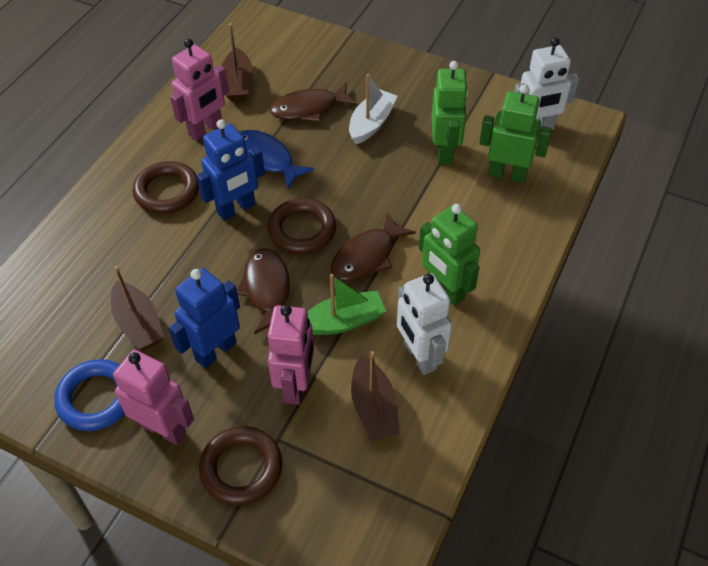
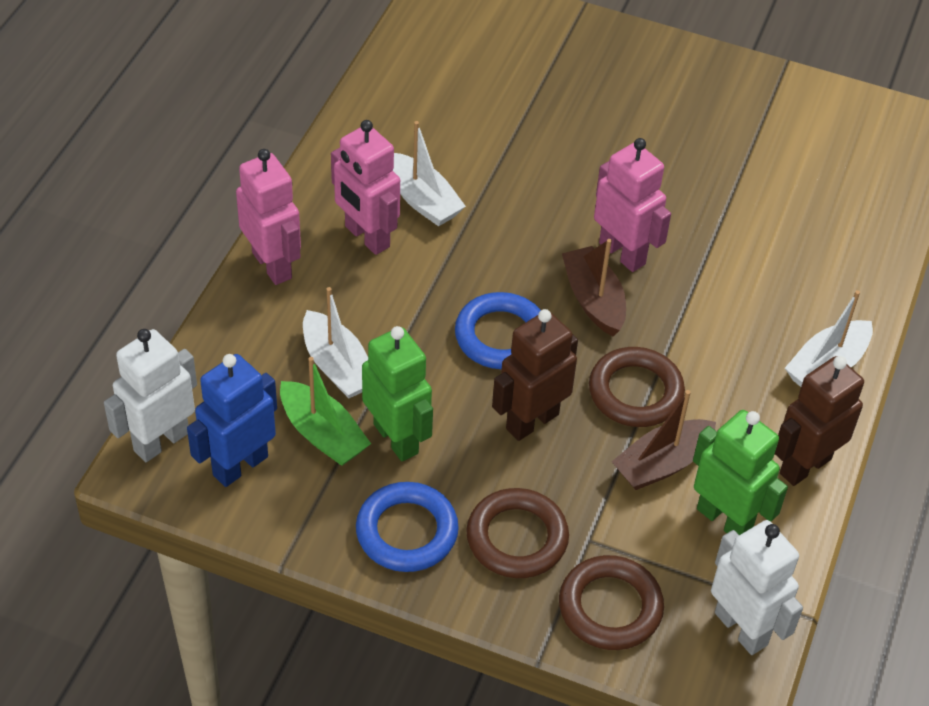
blue fish: 1 -> 0
blue ring: 1 -> 2
blue robot: 2 -> 1
brown boat: 3 -> 2
brown fish: 3 -> 0
brown robot: 0 -> 2
green robot: 3 -> 2
white boat: 1 -> 3

